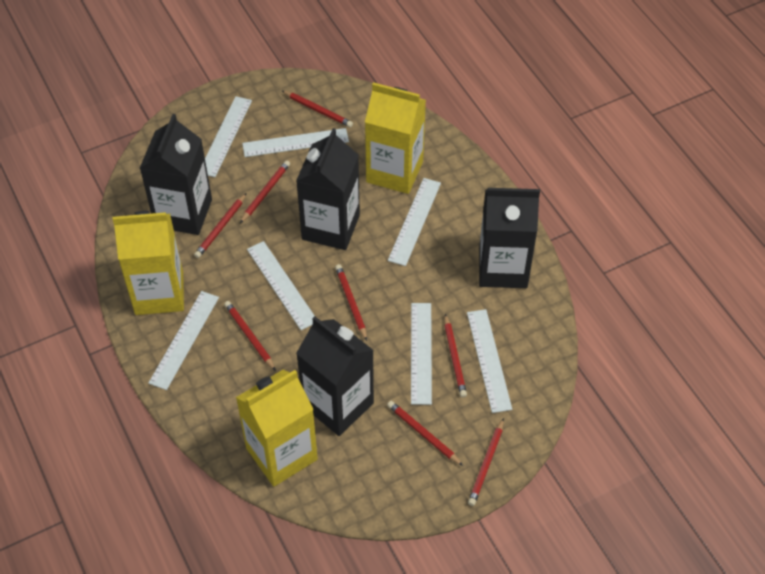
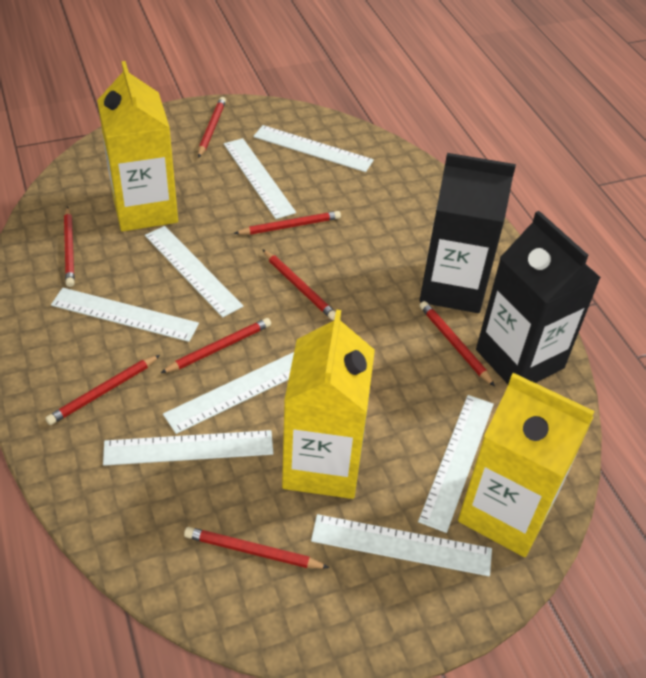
black carton: 4 -> 2
white ruler: 7 -> 8

